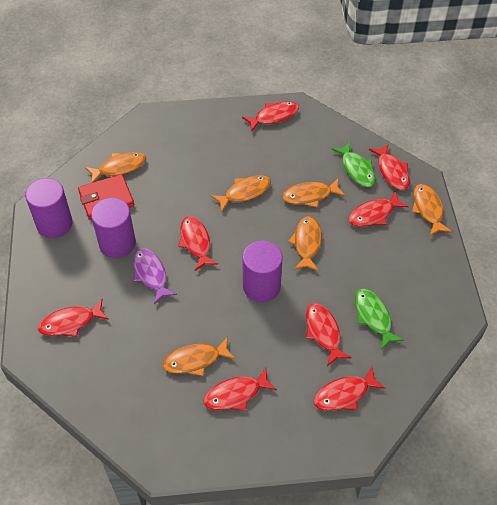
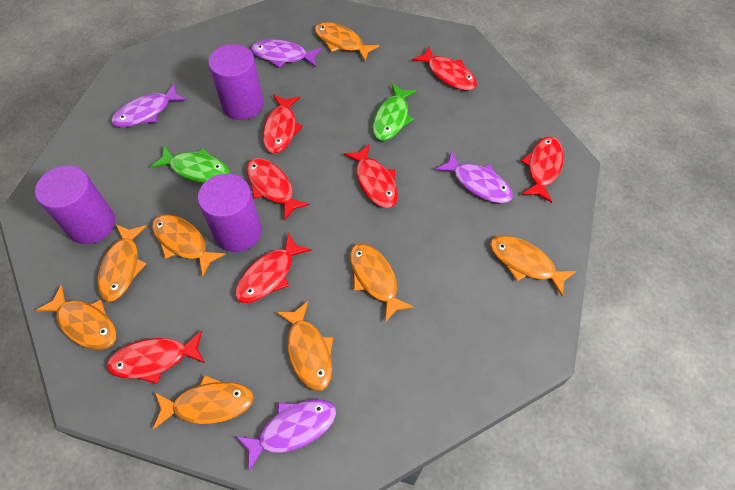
orange fish: 6 -> 8
purple fish: 1 -> 4
red fish: 8 -> 7
red wallet: 1 -> 0

